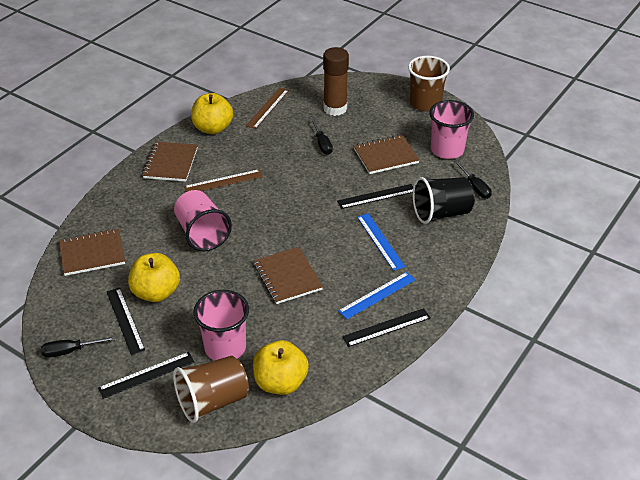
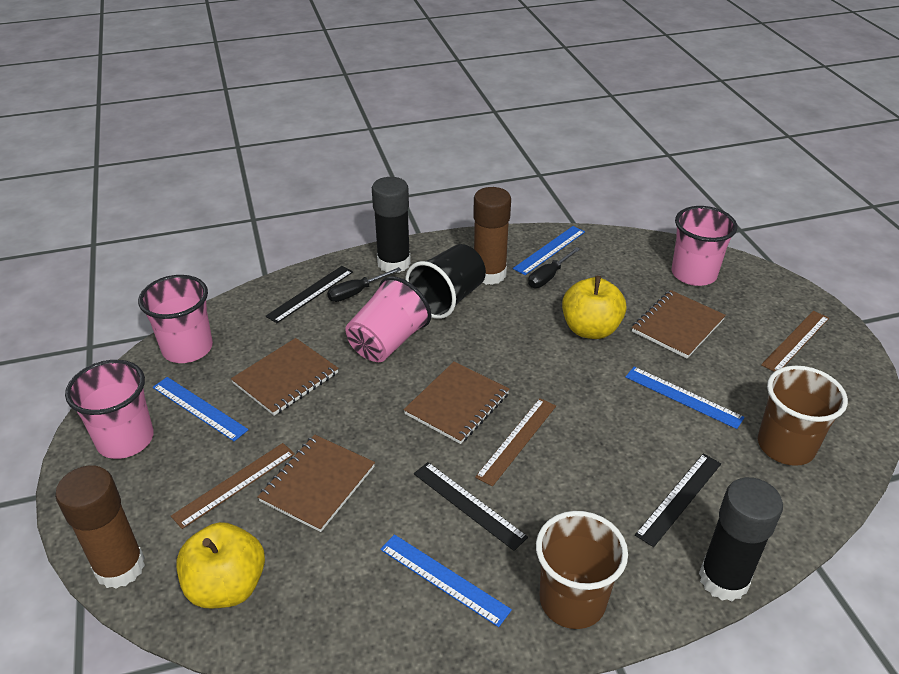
black glue stick: 0 -> 2
black ruler: 4 -> 3
black screwdriver: 3 -> 2
blue ruler: 2 -> 4
brown glue stick: 1 -> 2
brown ruler: 2 -> 3
pink cup: 3 -> 4
yellow apple: 3 -> 2

